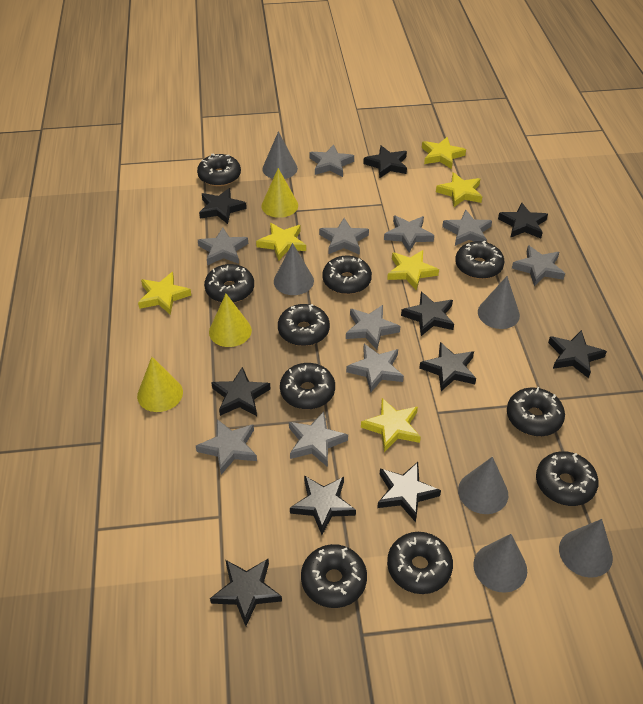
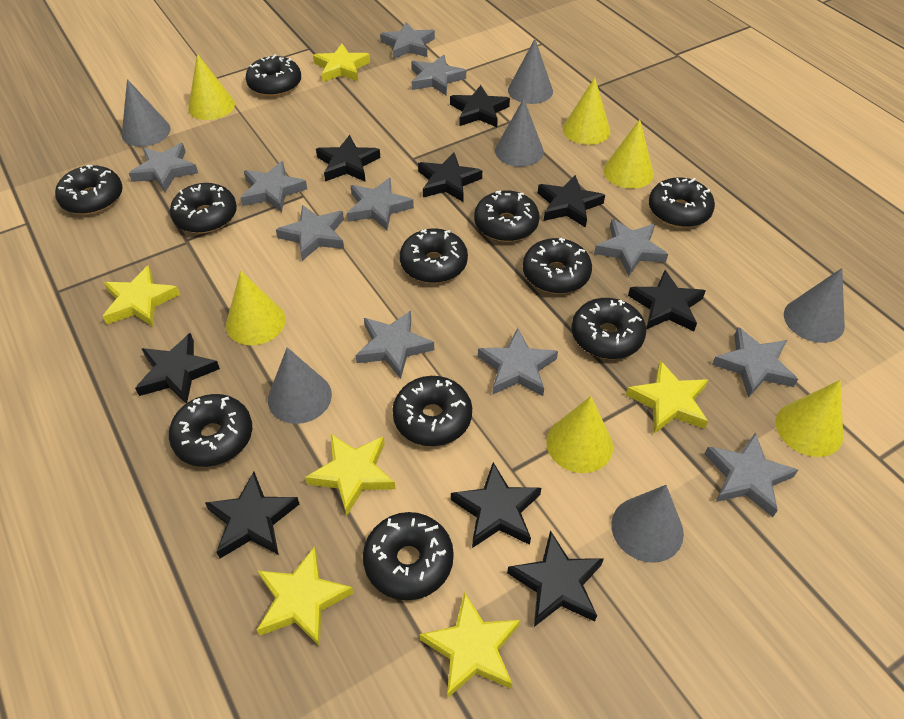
black donut: 10 -> 11
black star: 10 -> 9
grey star: 10 -> 11
yellow cone: 3 -> 6

